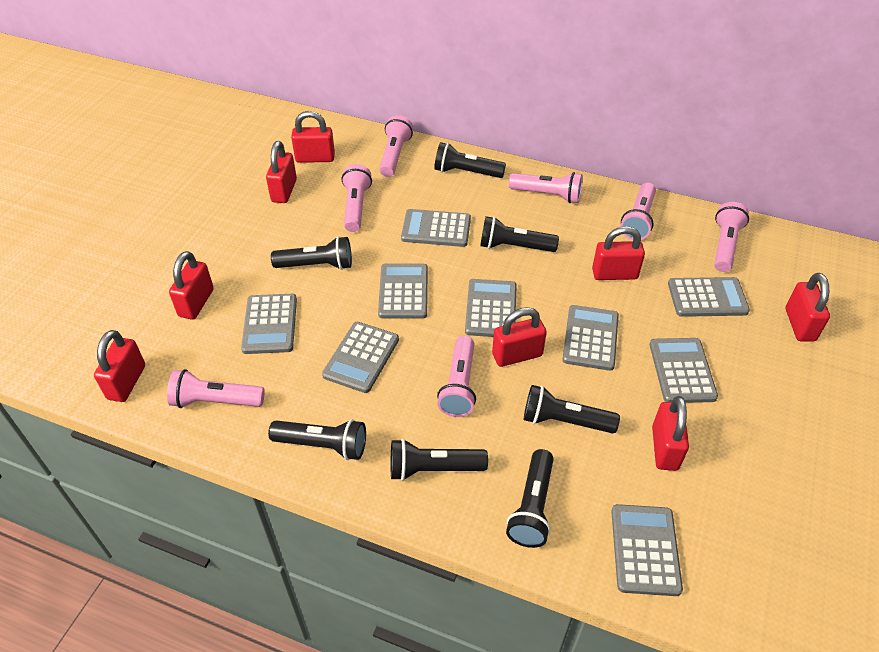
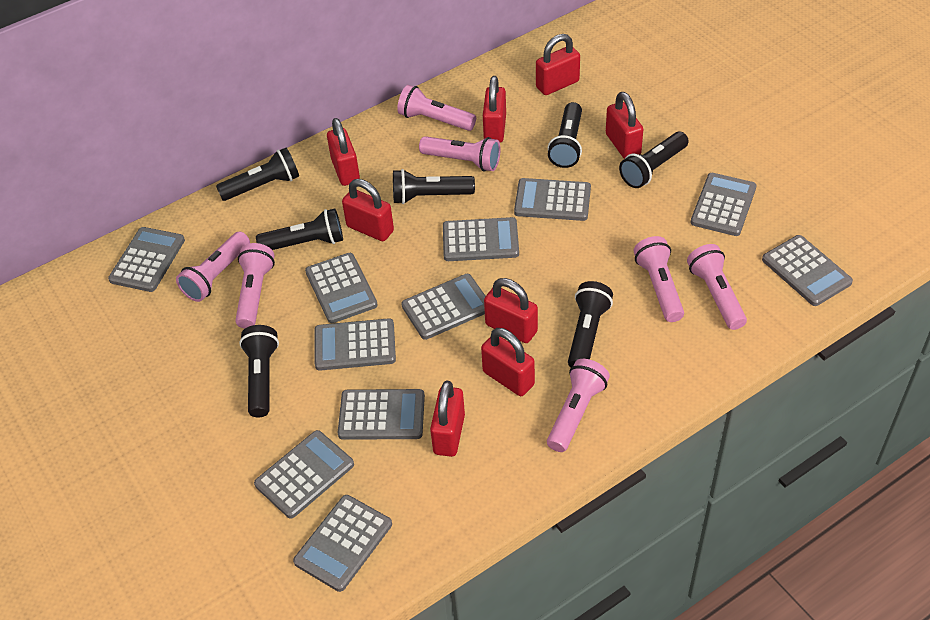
grey calculator: 9 -> 11

